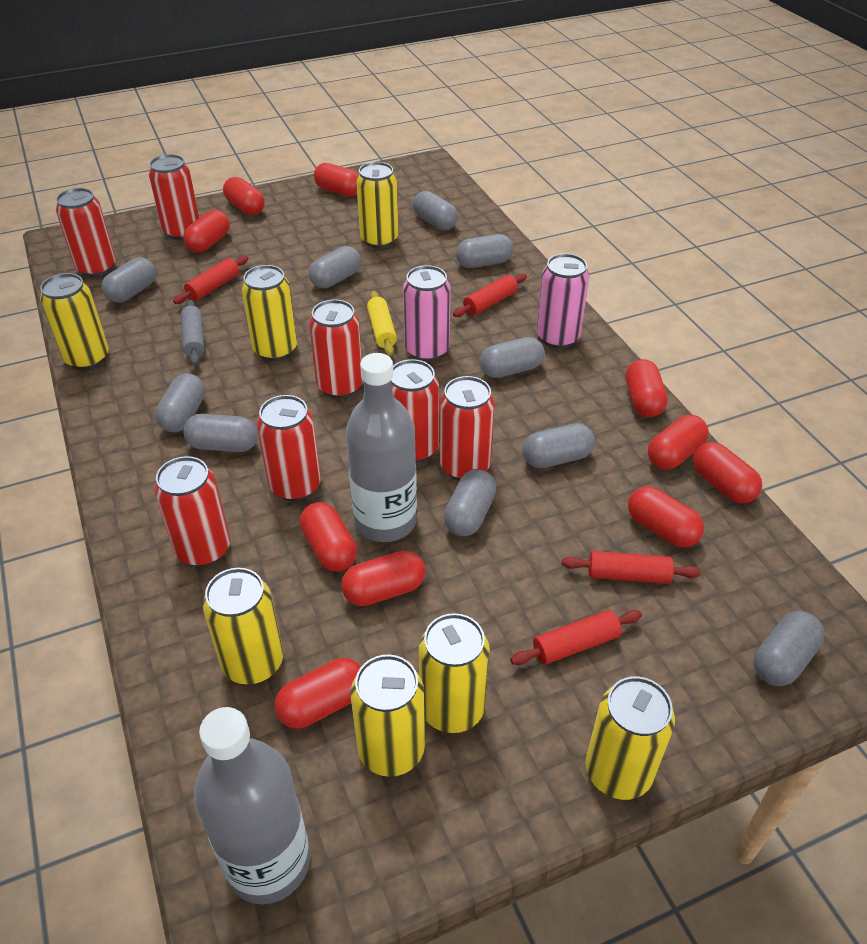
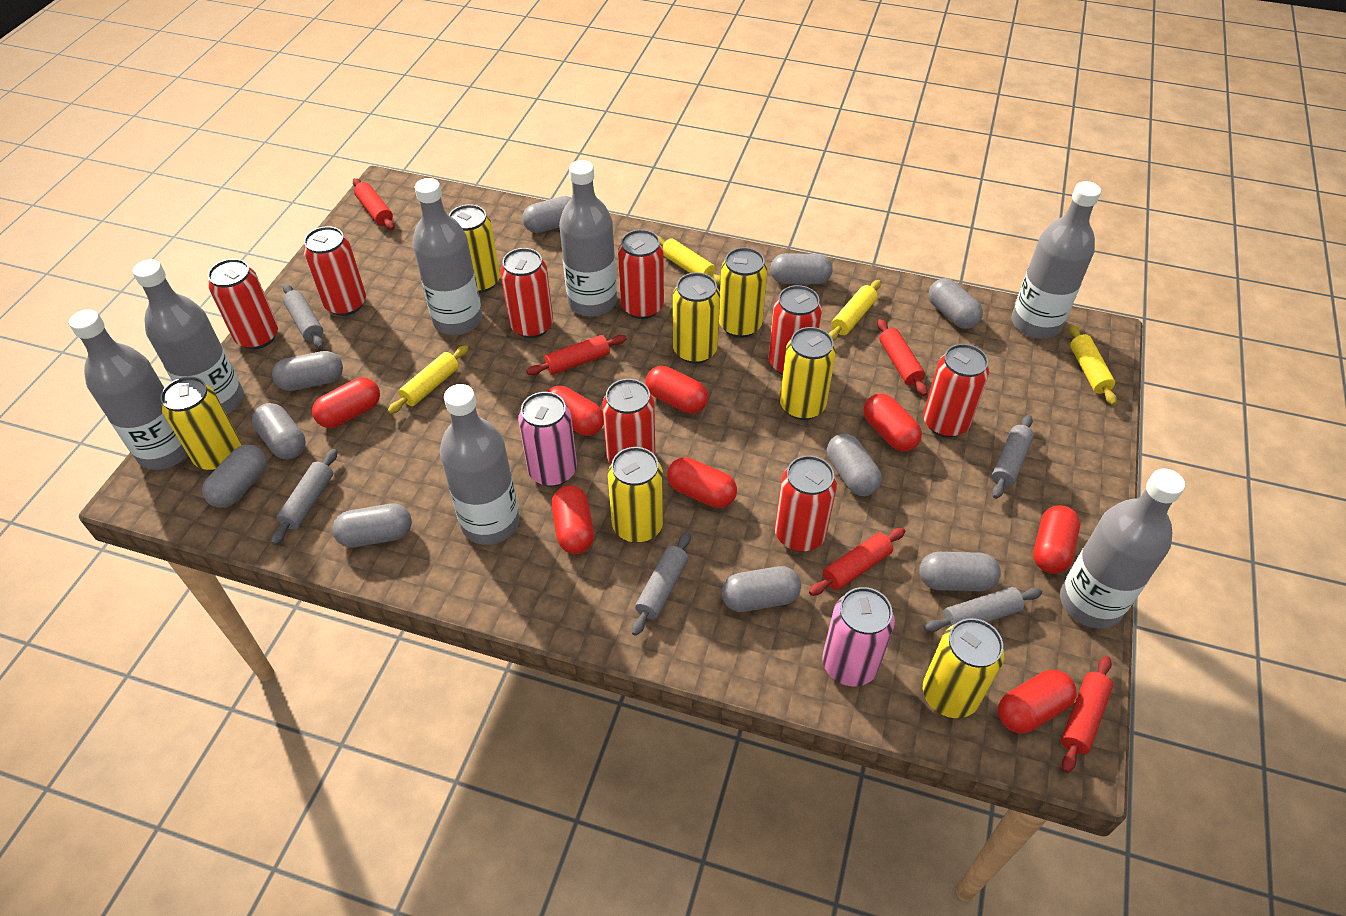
grey bottle: 2 -> 7
grey rolling pin: 1 -> 5
red can: 7 -> 8
red capsule: 10 -> 8
red rolling pin: 4 -> 5
yellow rolling pin: 1 -> 4

